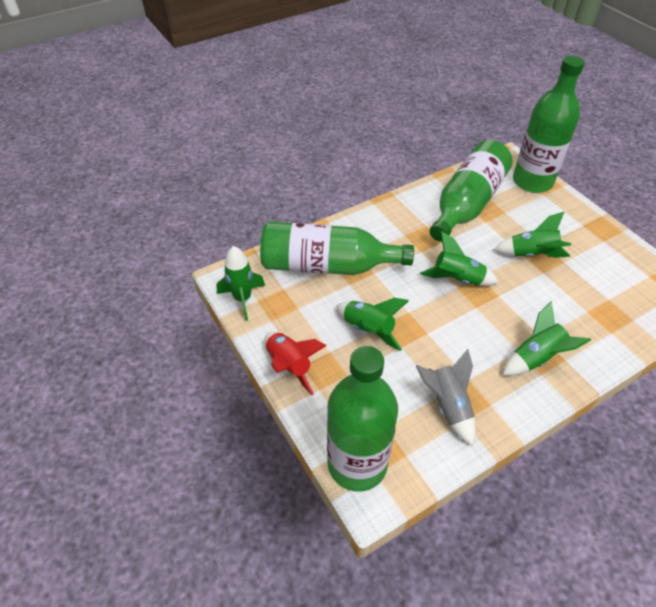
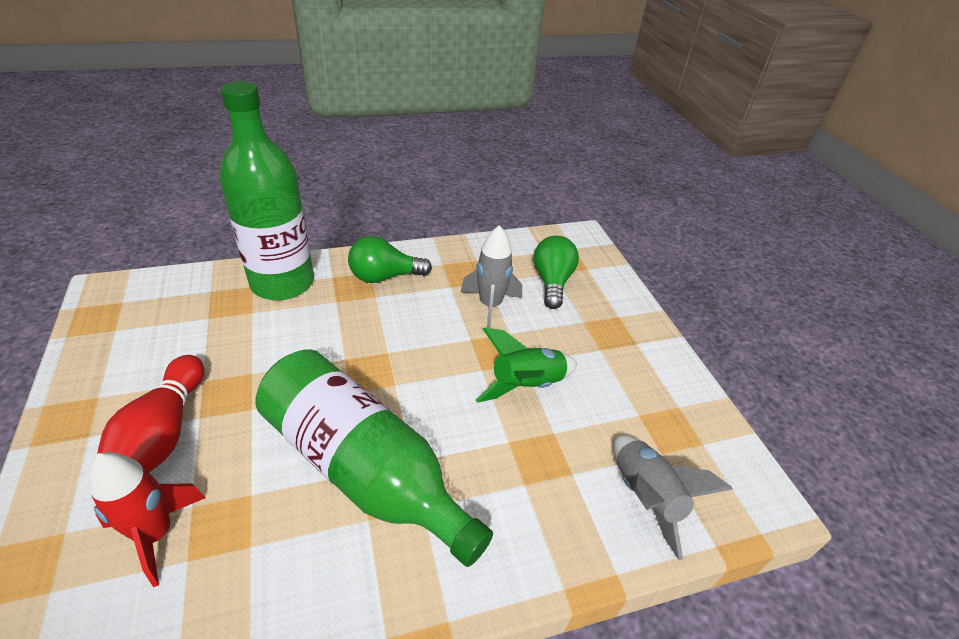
green bottle: 4 -> 2
green light bulb: 0 -> 2
green rocket: 5 -> 1
grey rocket: 1 -> 2
red bowling pin: 0 -> 1

